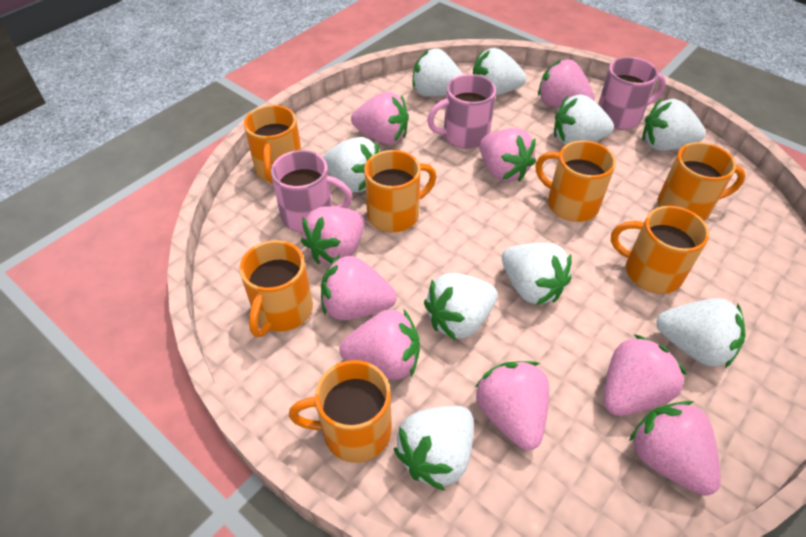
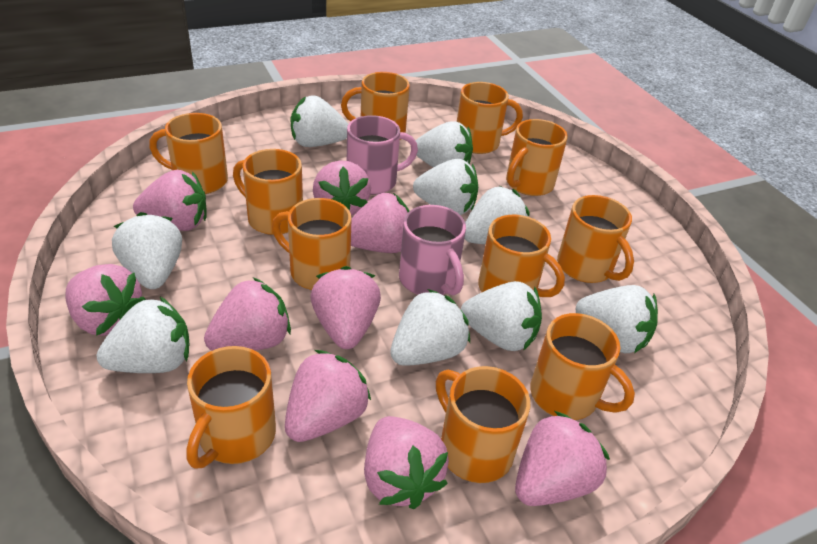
orange mug: 7 -> 11
pink mug: 3 -> 2

